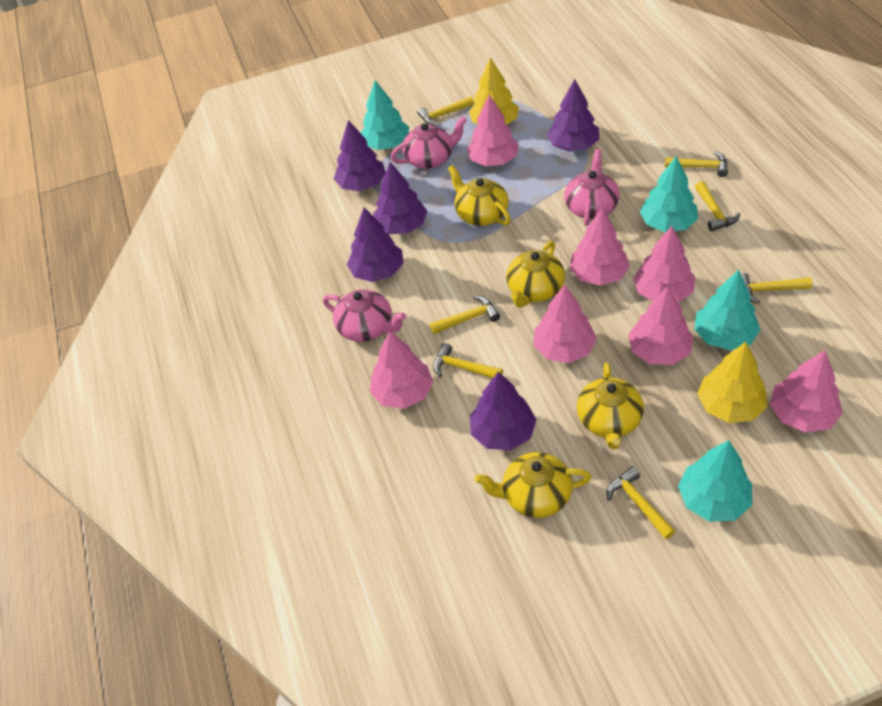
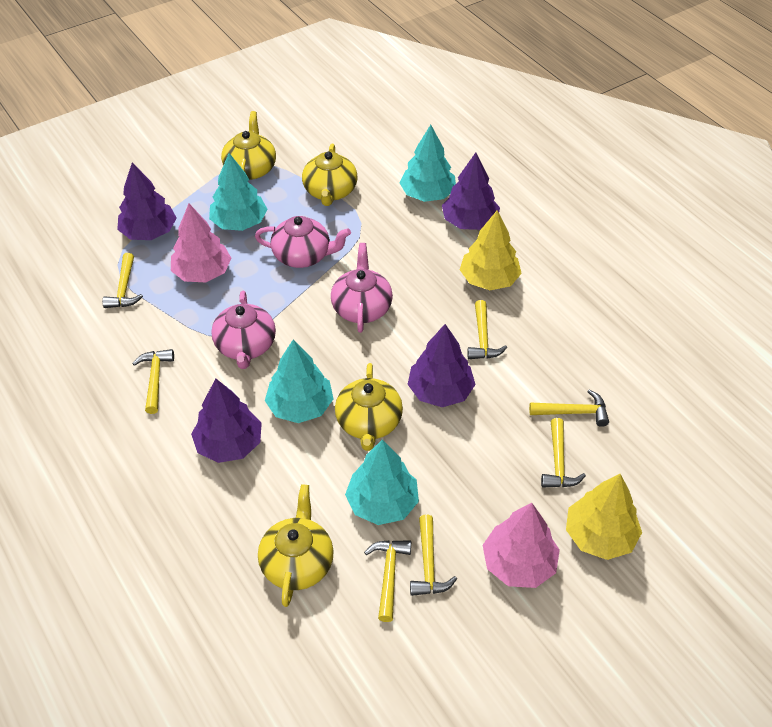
pink tree: 7 -> 2
purple tree: 5 -> 4

